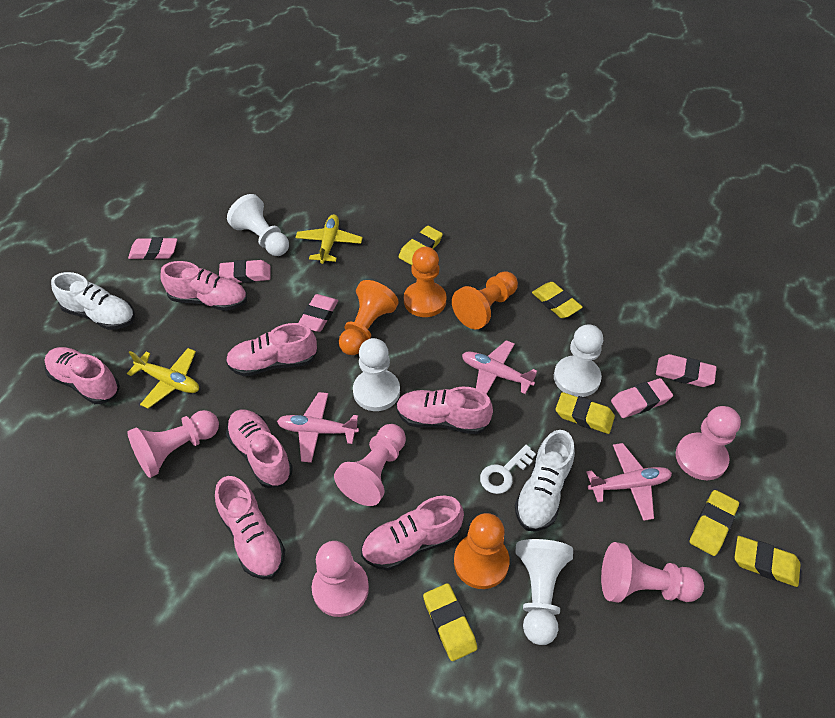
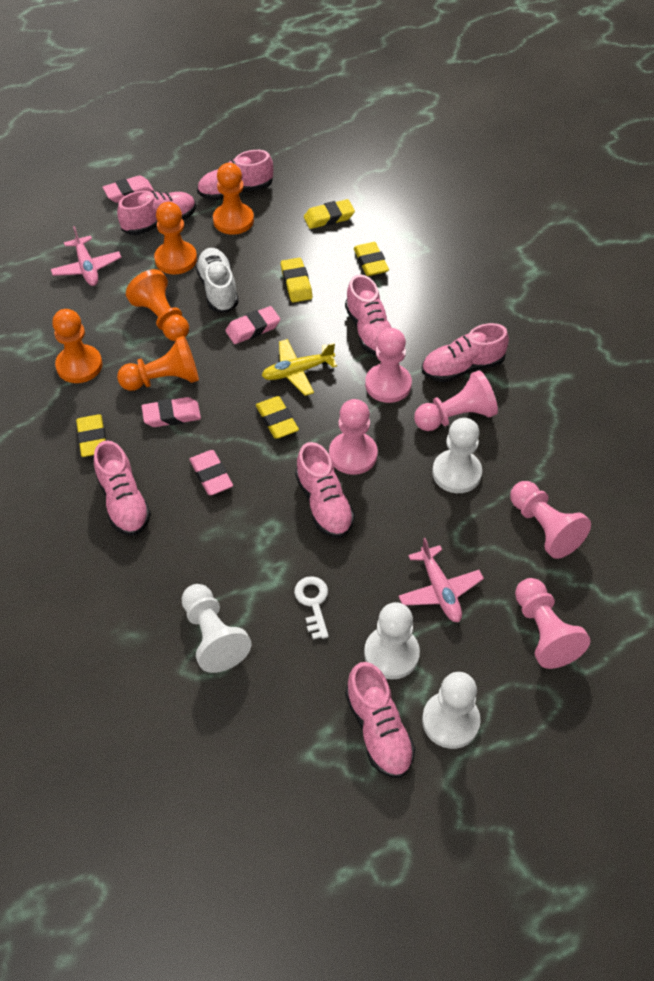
orange pawn: 4 -> 5
pink eraser: 5 -> 4
pink plane: 3 -> 2
white shoe: 2 -> 1
yellow eraser: 6 -> 5
yellow plane: 2 -> 1

